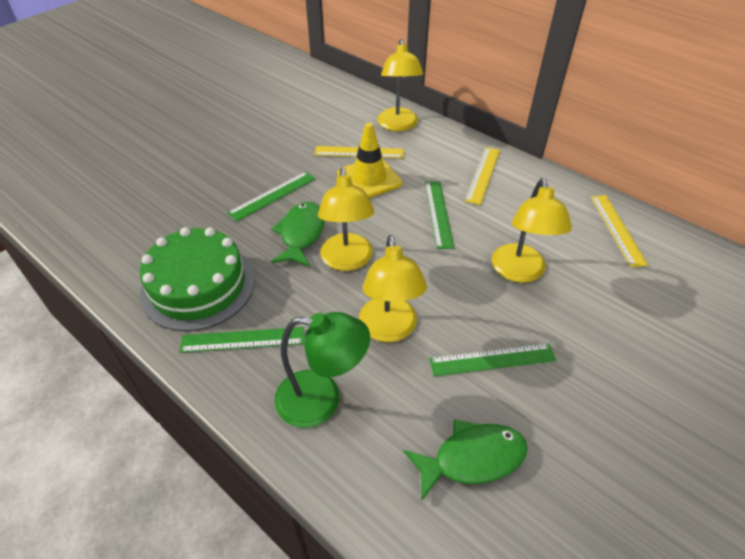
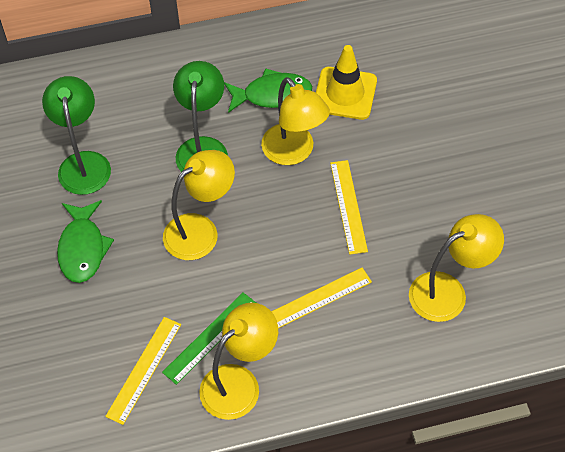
green cake: 1 -> 0
green lamp: 1 -> 2
green ruler: 4 -> 1

